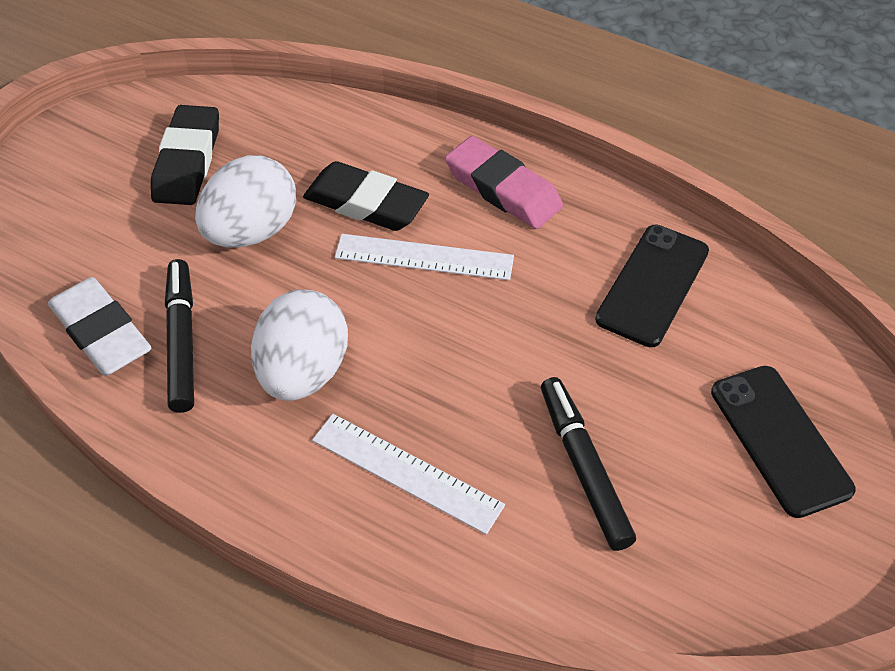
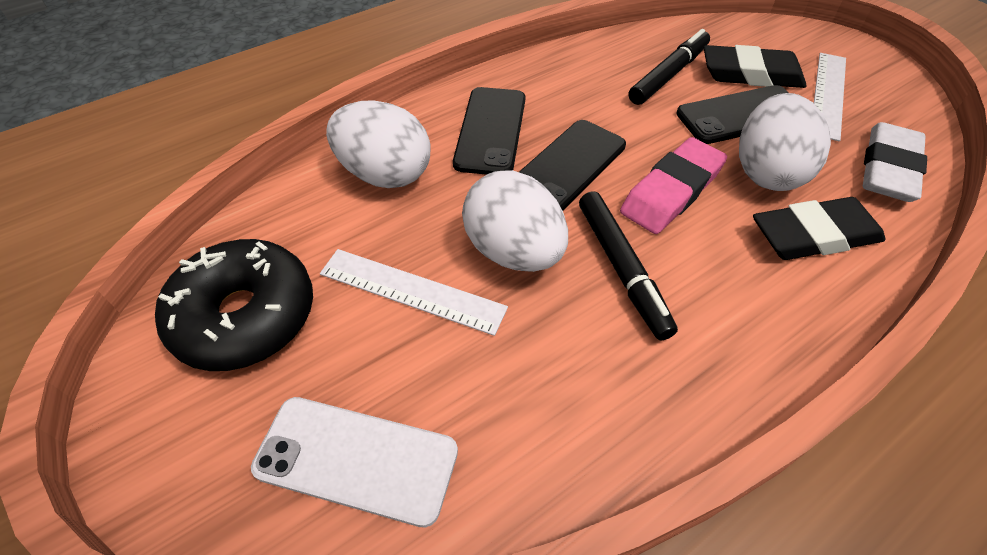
black donut: 0 -> 1
black phone: 2 -> 3
white egg: 2 -> 3
white phone: 0 -> 1

